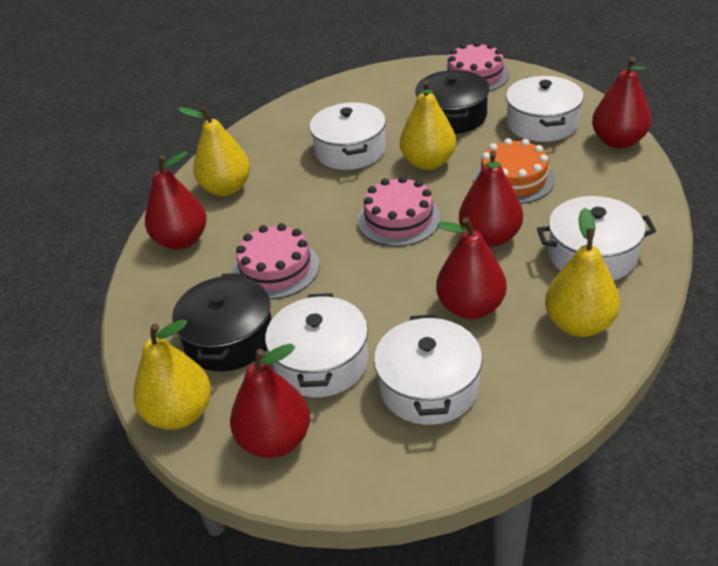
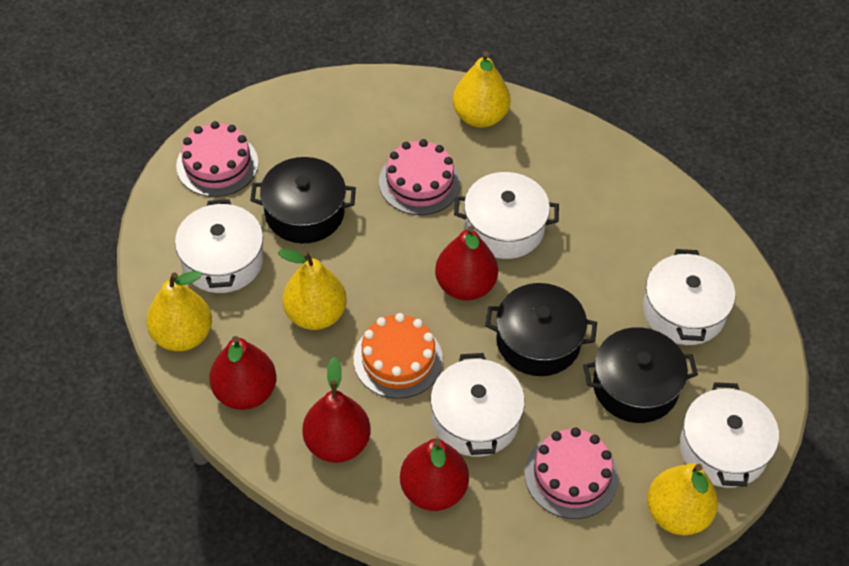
black pot: 2 -> 3
red pear: 5 -> 4

